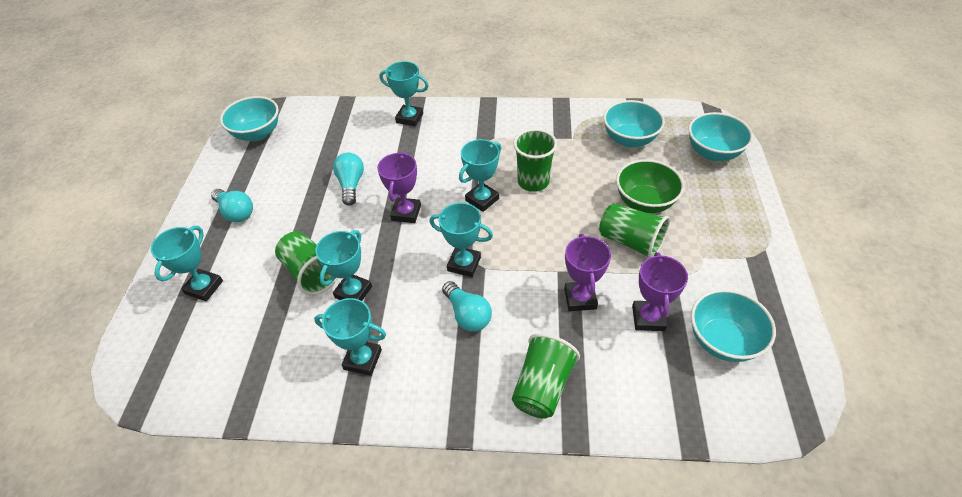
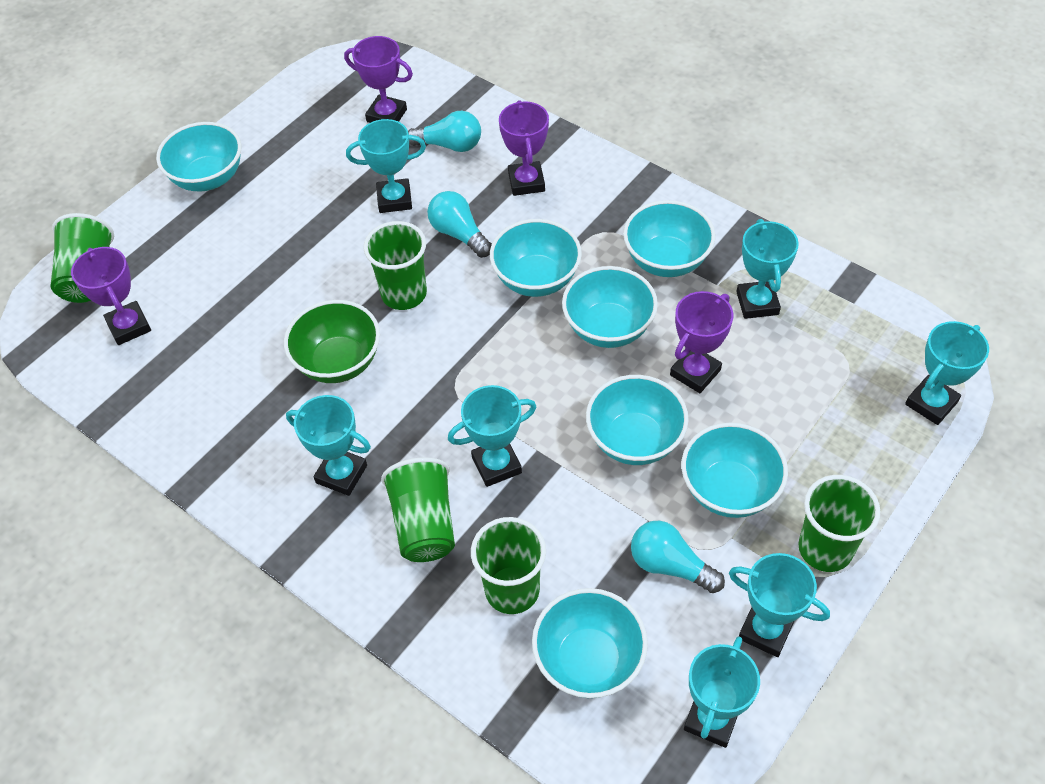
green cup: 4 -> 5
purple trophy: 3 -> 4
turquoise bowl: 4 -> 7
turquoise trophy: 6 -> 7

